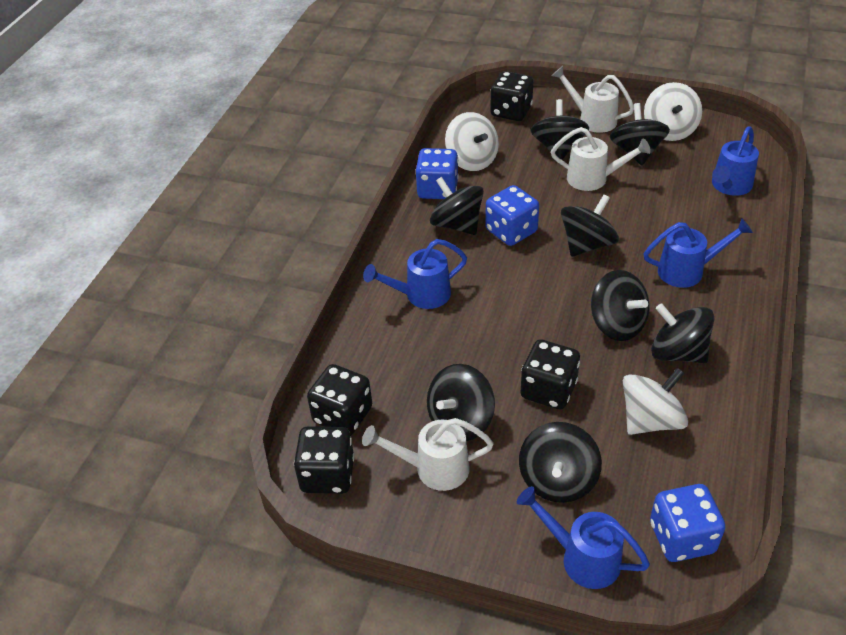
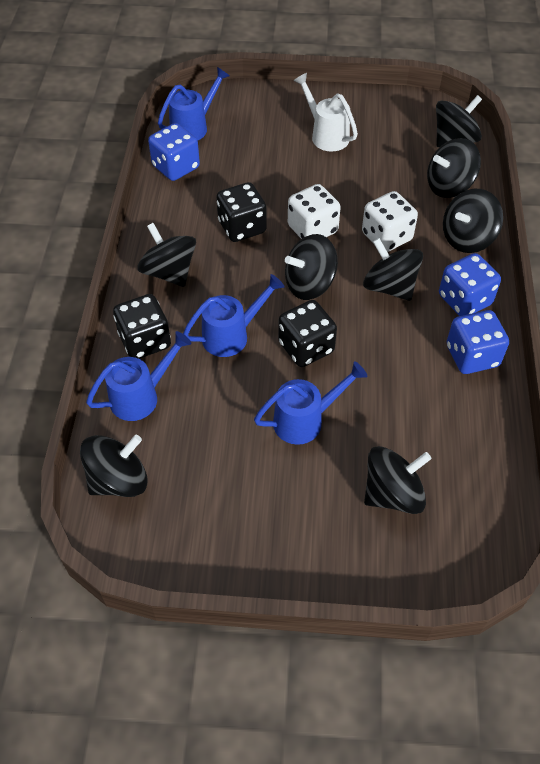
black dice: 4 -> 3
white dice: 0 -> 2
white spinning top: 3 -> 0
white watering can: 3 -> 1

